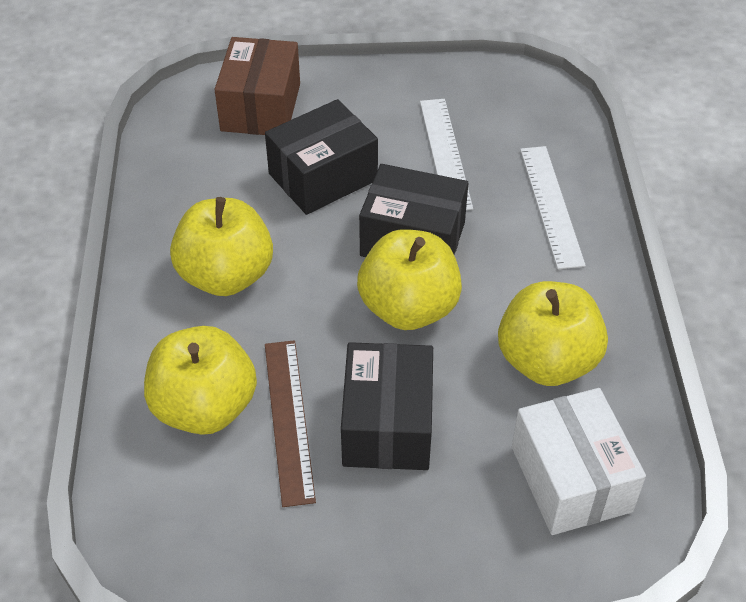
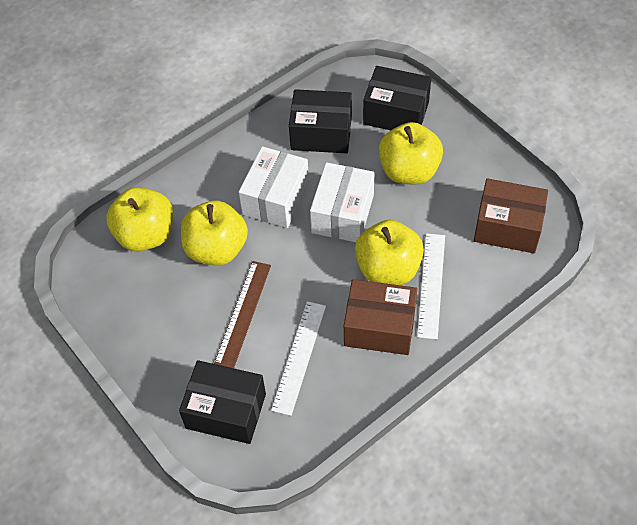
brown box: 1 -> 2
white box: 1 -> 2

